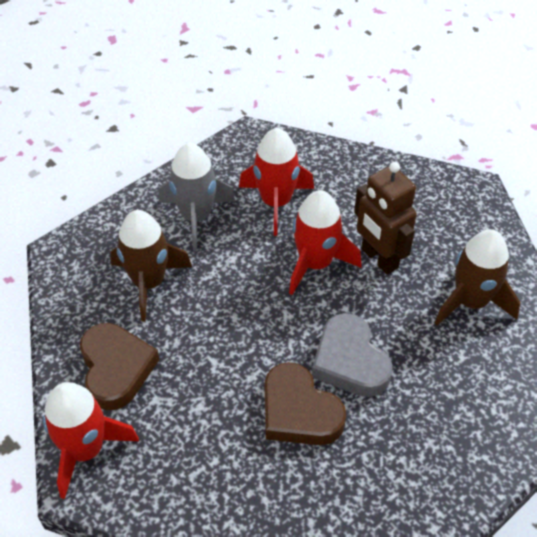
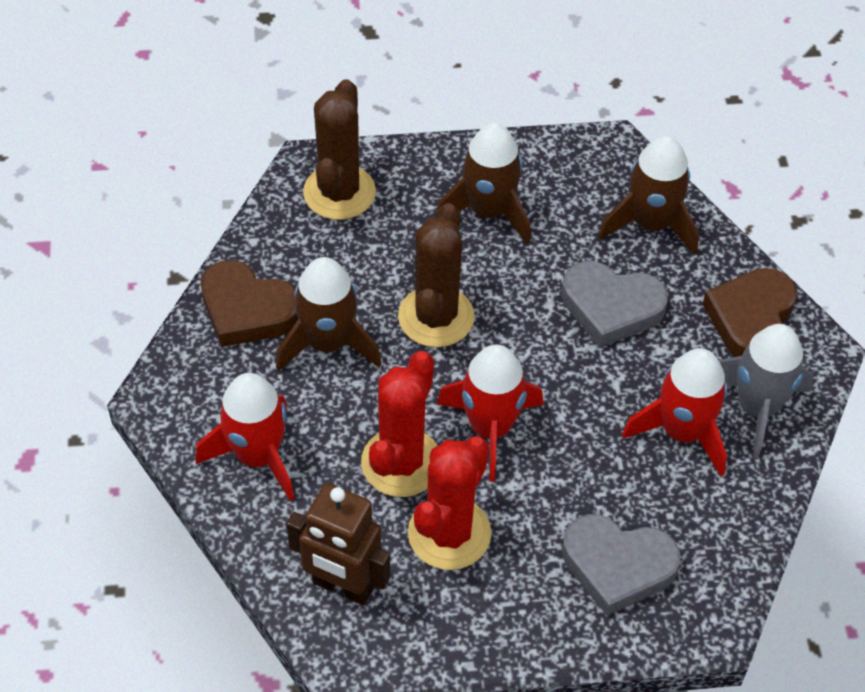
brown cactus: 0 -> 2
brown rocket: 2 -> 3
grey heart: 1 -> 2
red cactus: 0 -> 2

